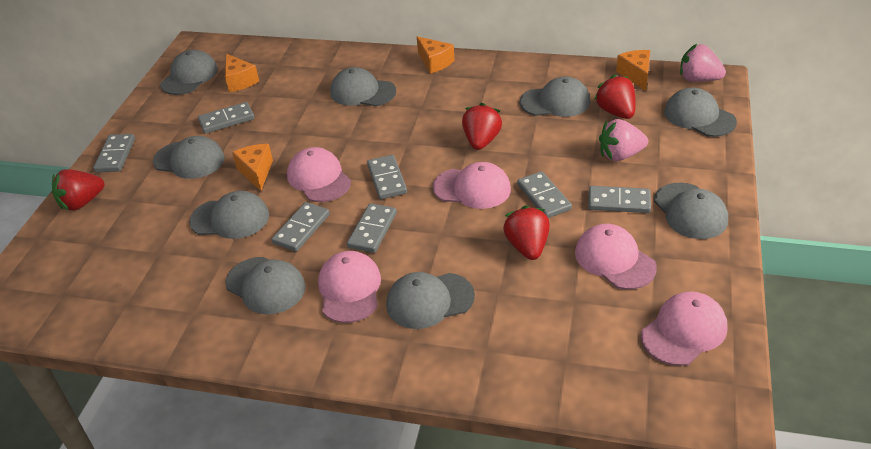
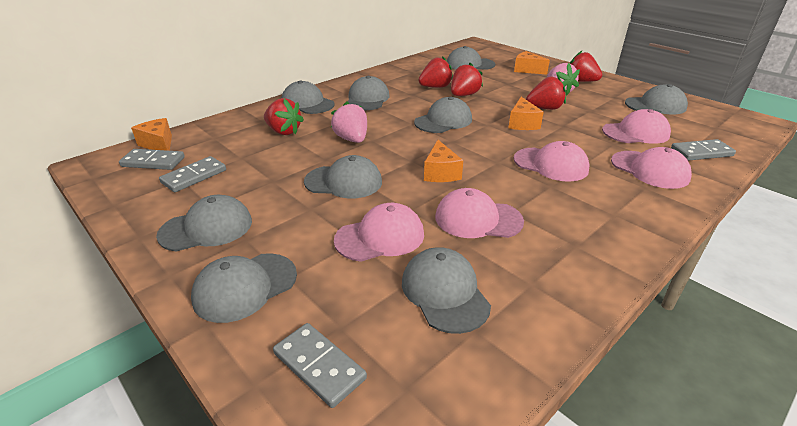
grey domino: 7 -> 4
red strawberry: 4 -> 5

